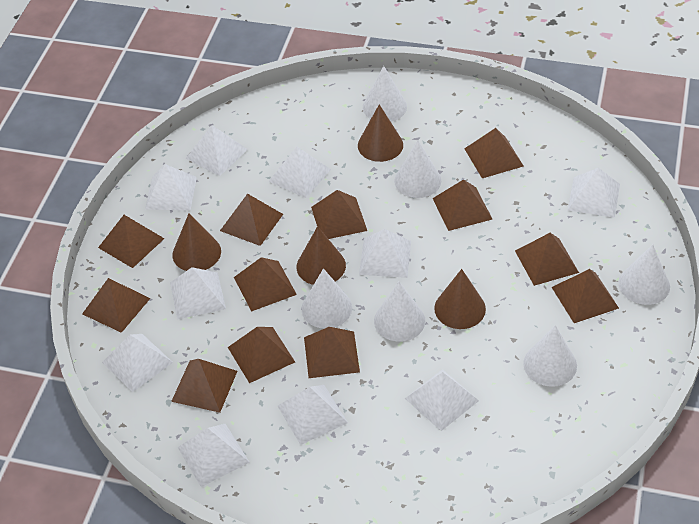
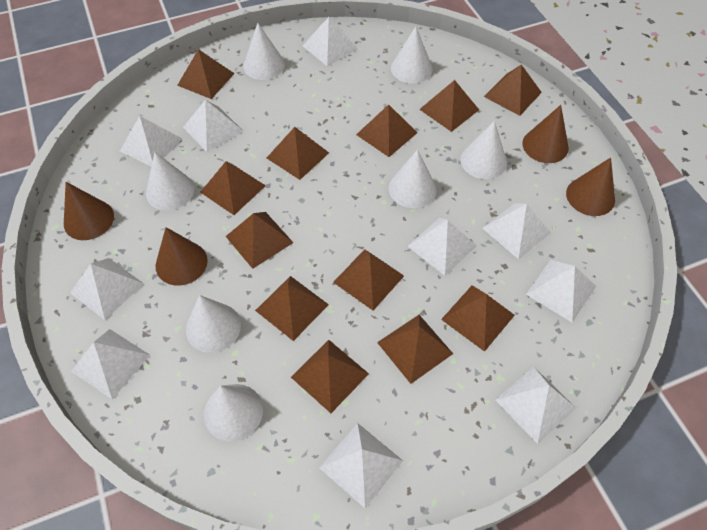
white cone: 6 -> 7

